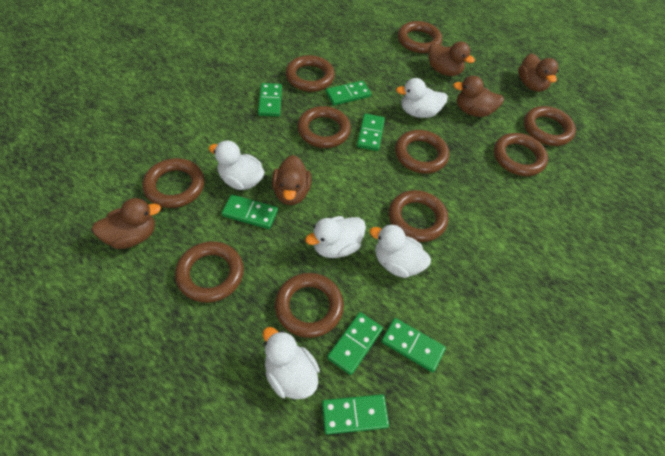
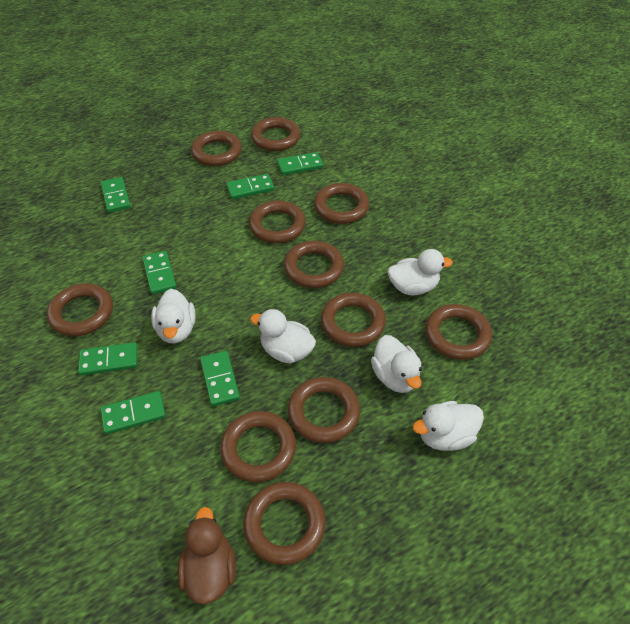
brown duck: 5 -> 1
brown ring: 10 -> 11

